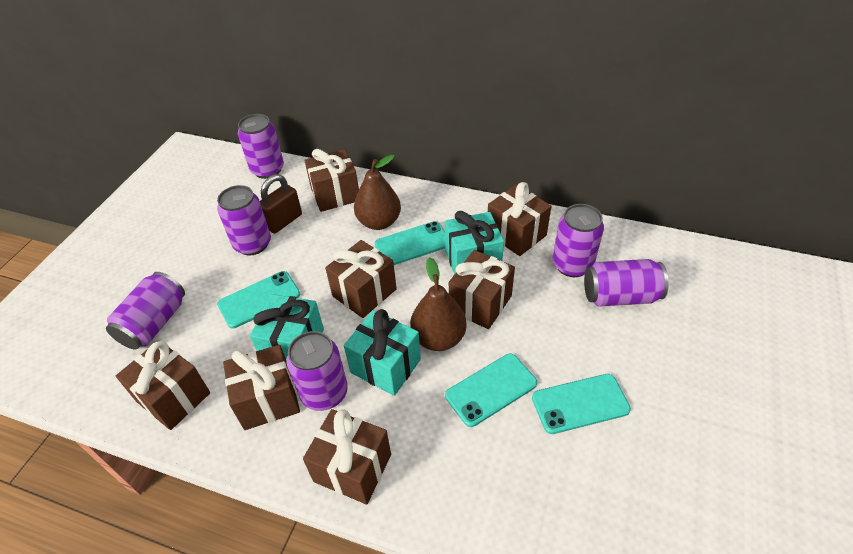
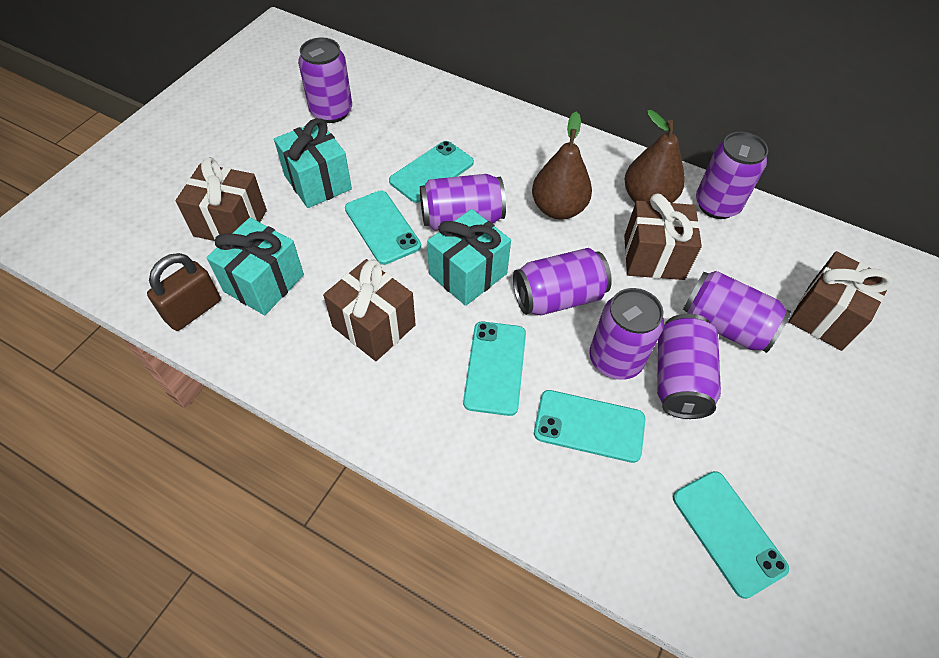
brown gift: 7 -> 4
purple can: 6 -> 7
turquoise phone: 4 -> 5

